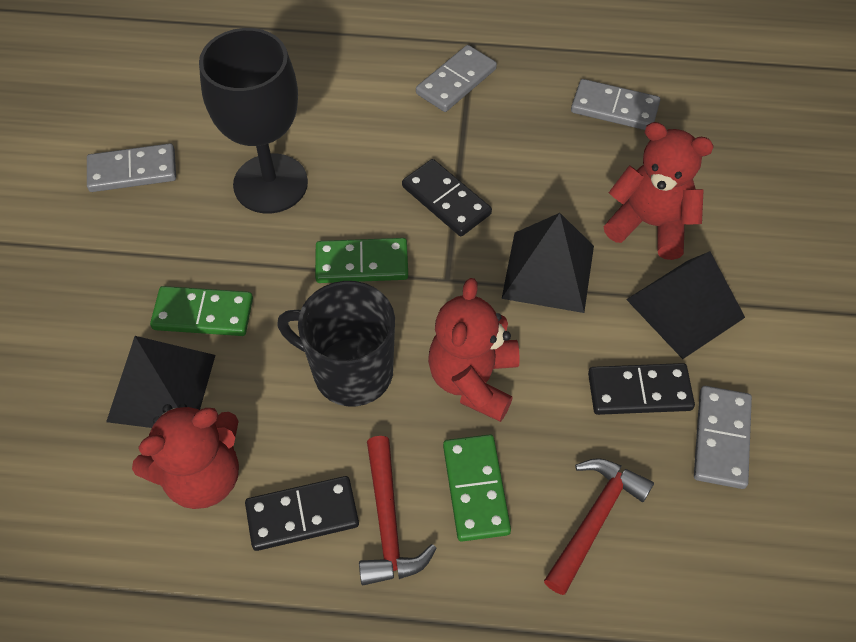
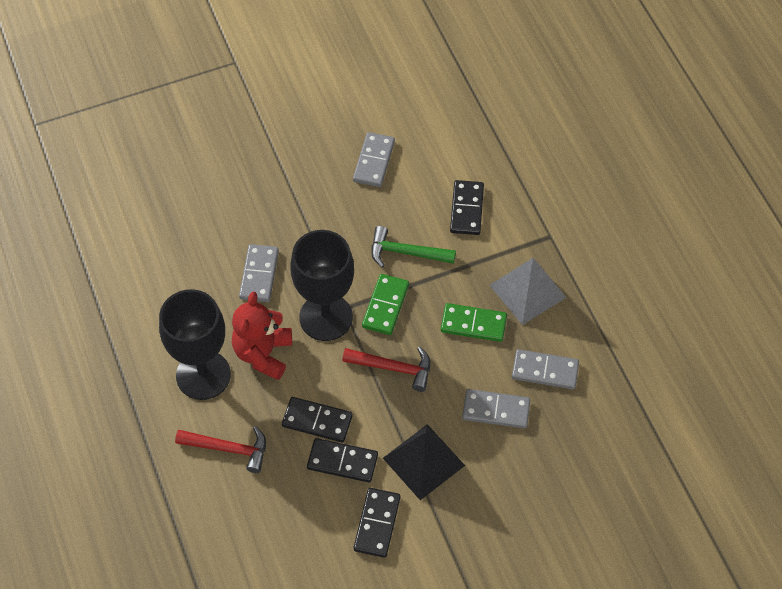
black domino: 3 -> 4
black goblet: 1 -> 2
black mug: 1 -> 0
black pyramid: 3 -> 1
green domino: 3 -> 2
green hammer: 0 -> 1
grey pyramid: 0 -> 1
red teddy bear: 3 -> 1

